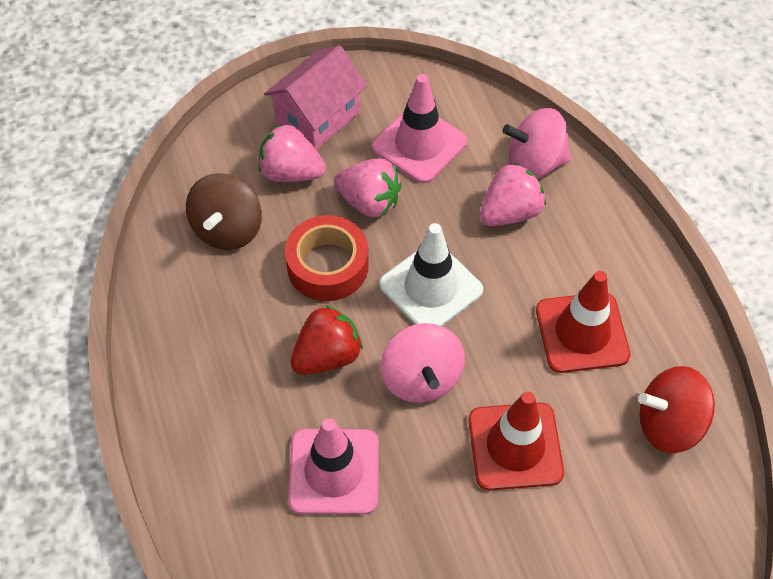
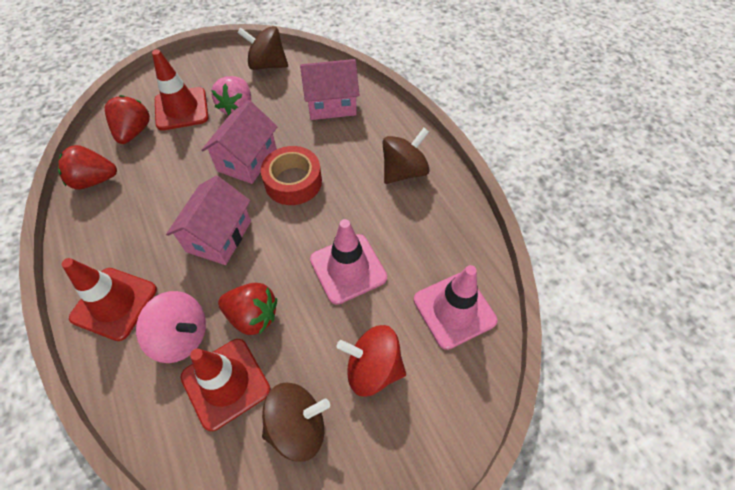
brown spinning top: 1 -> 3
pink house: 1 -> 3
pink spinning top: 2 -> 1
pink strawberry: 3 -> 1
red strawberry: 1 -> 3
red traffic cone: 2 -> 3
white traffic cone: 1 -> 0

